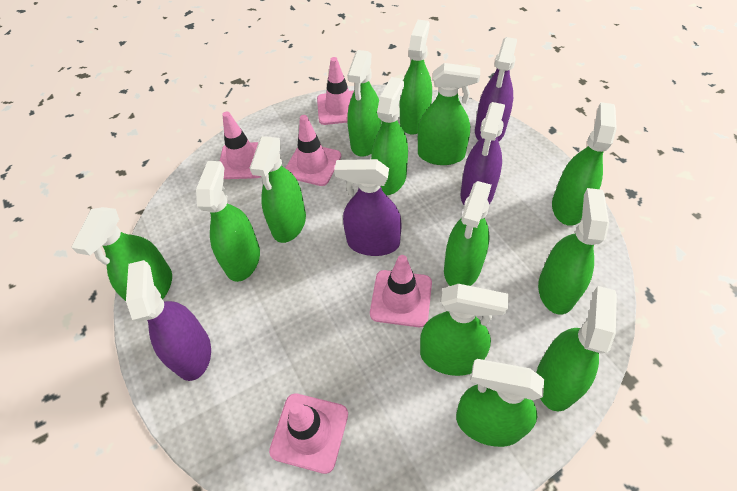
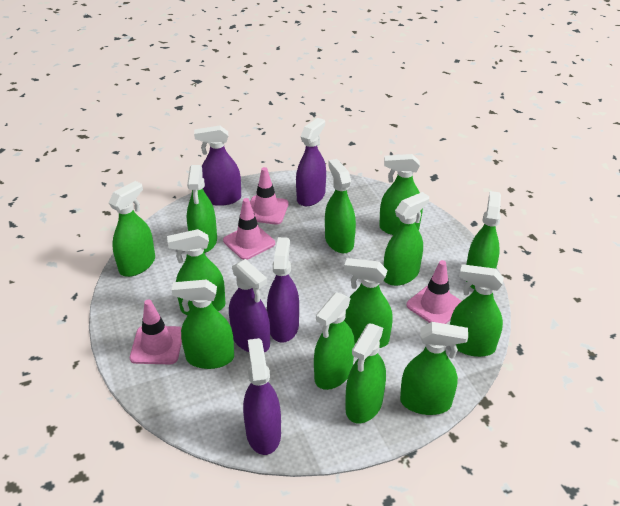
pink traffic cone: 5 -> 4
purple spray bottle: 4 -> 5

